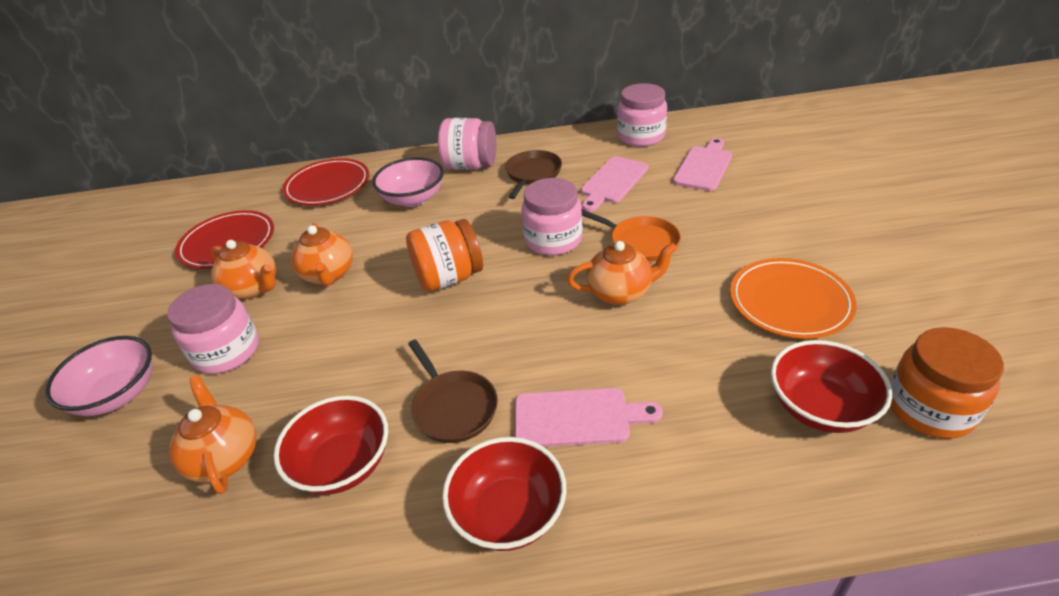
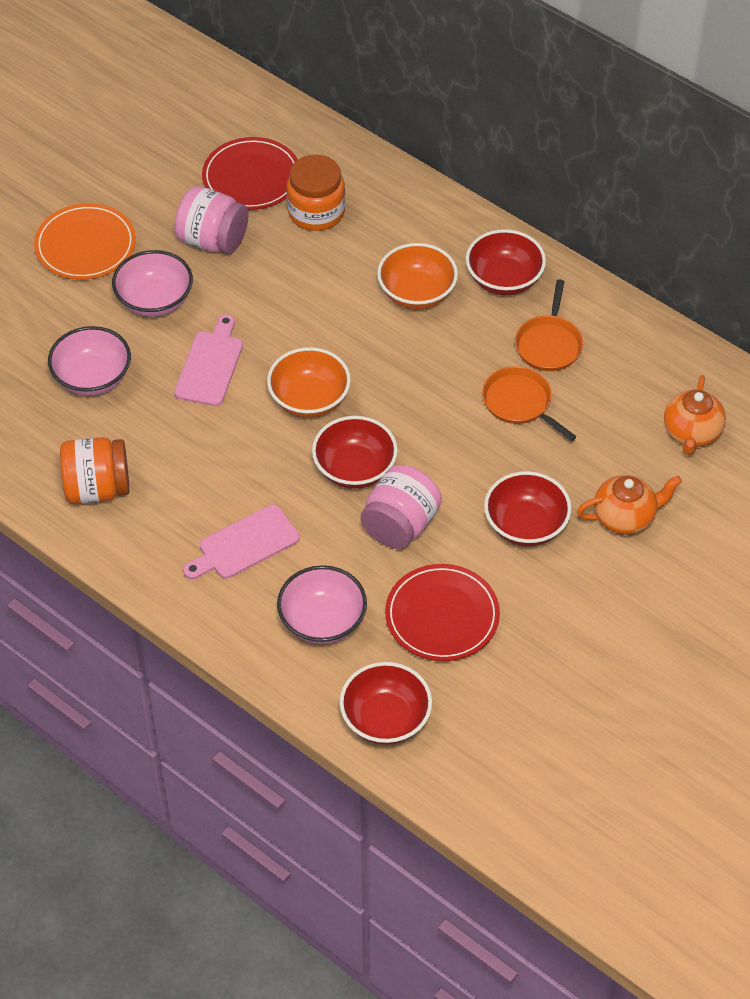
brown pan: 2 -> 0
orange bowl: 0 -> 2
orange pan: 1 -> 2
orange teapot: 4 -> 2
pink bowl: 2 -> 3
pink cutting board: 3 -> 2
pink jar: 4 -> 2
red bowl: 3 -> 4

